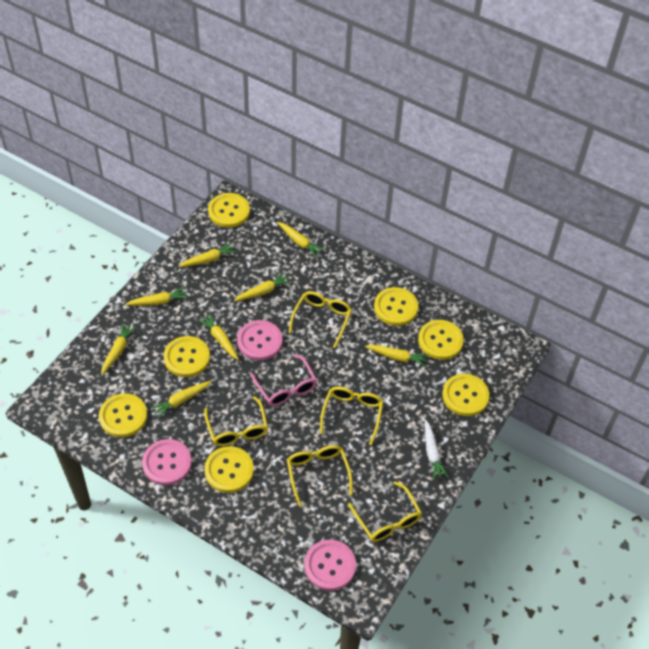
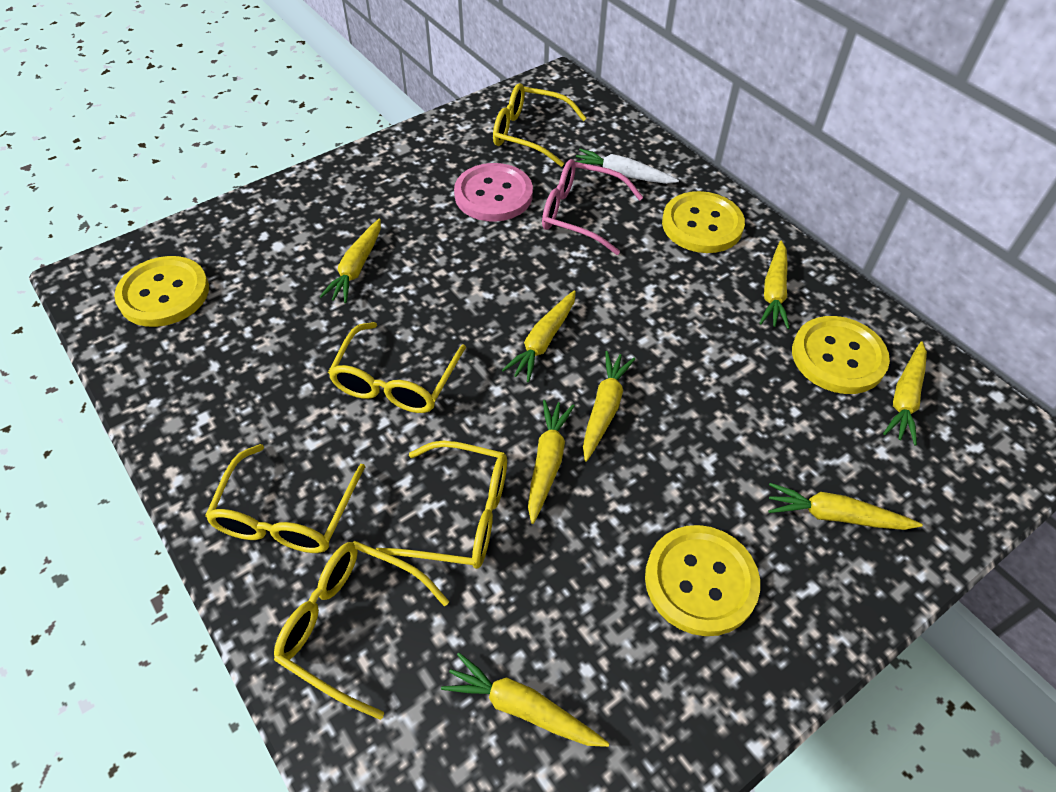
pink button: 3 -> 1
yellow button: 7 -> 4

